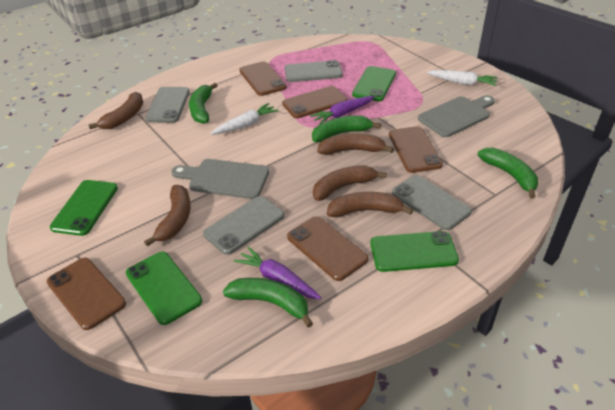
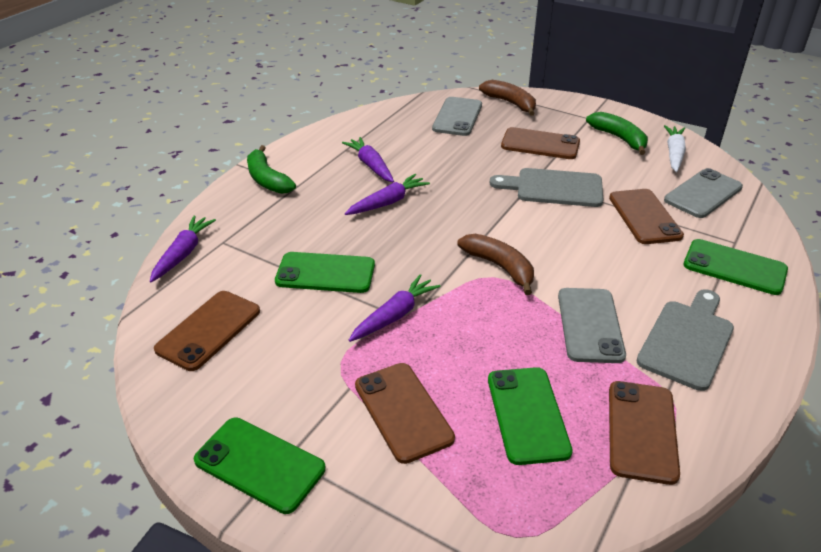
brown banana: 5 -> 2
green banana: 4 -> 2
grey phone: 4 -> 3
purple carrot: 2 -> 4
white carrot: 2 -> 1

